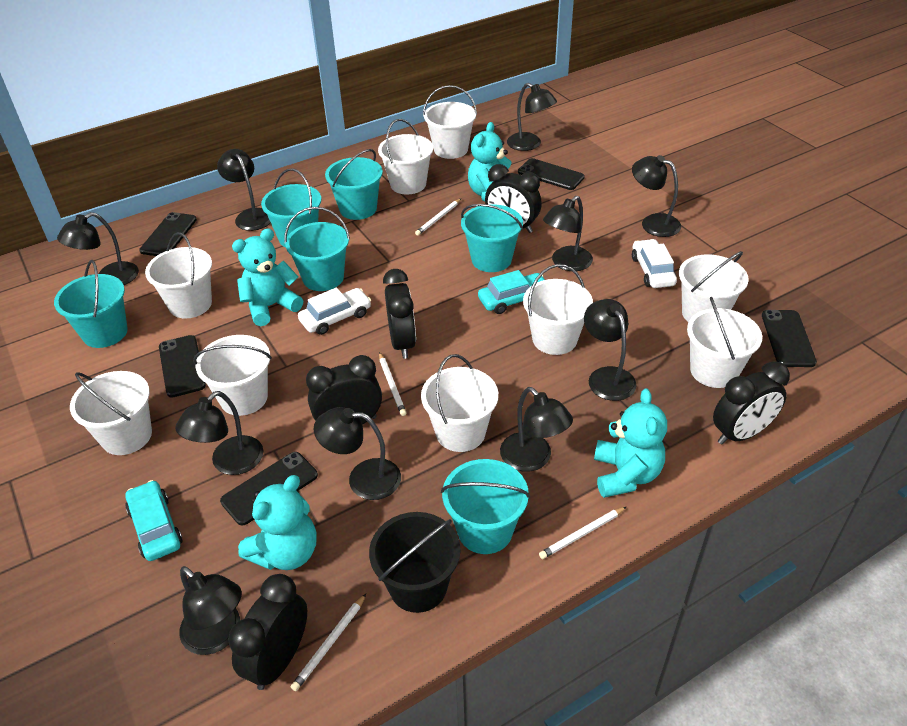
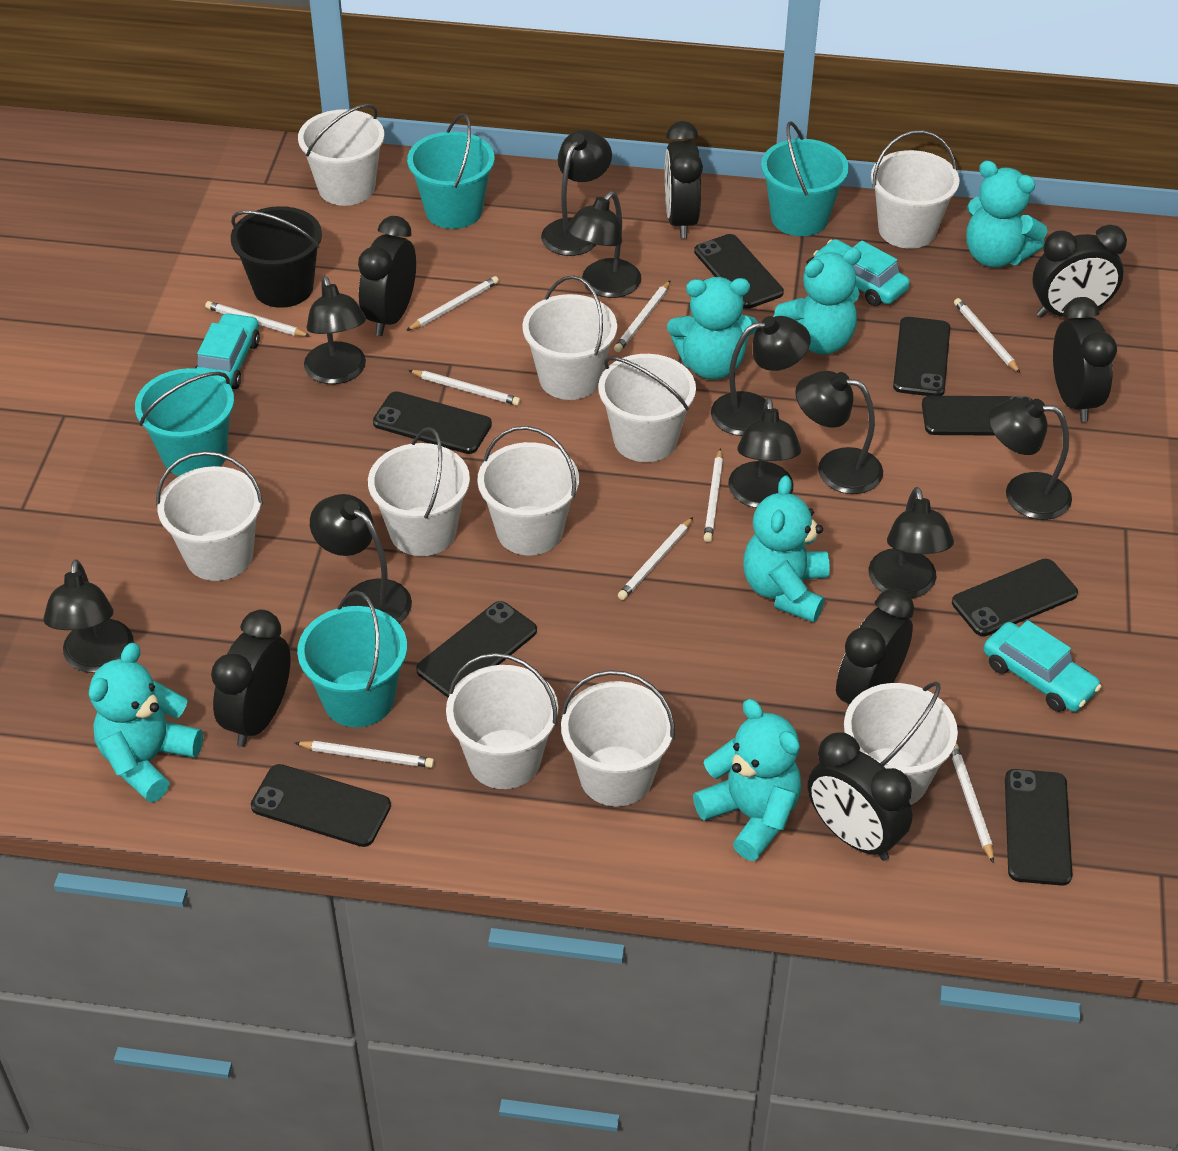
black clock: 5 -> 7
black phone: 5 -> 8
turquoise bucket: 6 -> 4
turquoise car: 2 -> 3
turquoise teddy bear: 4 -> 6
white bucket: 9 -> 10
white car: 2 -> 0
white pencil: 4 -> 9

